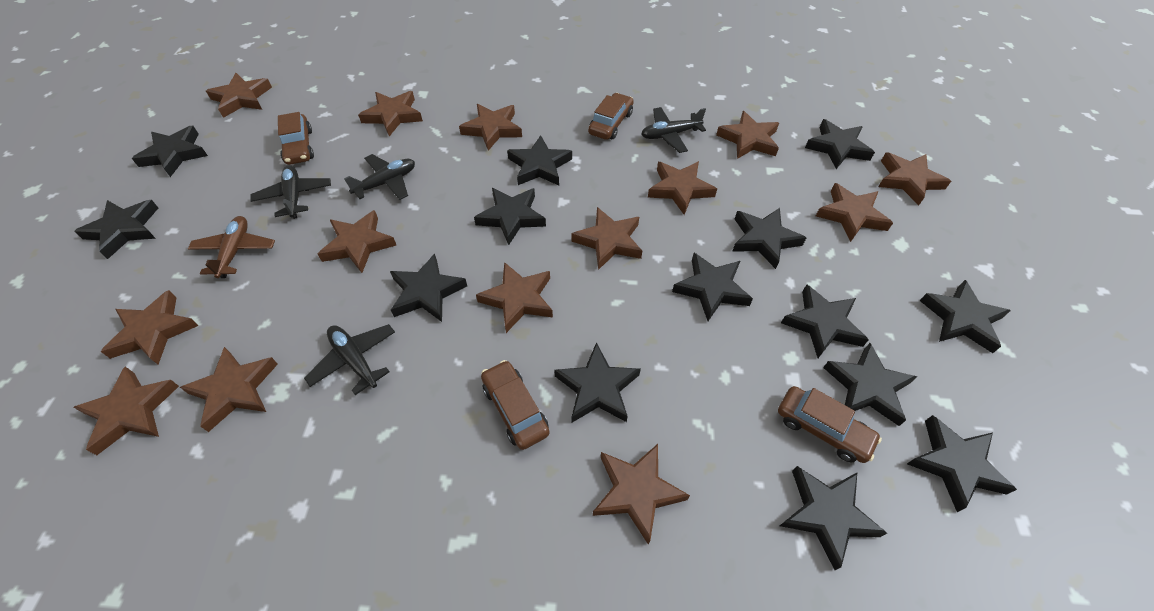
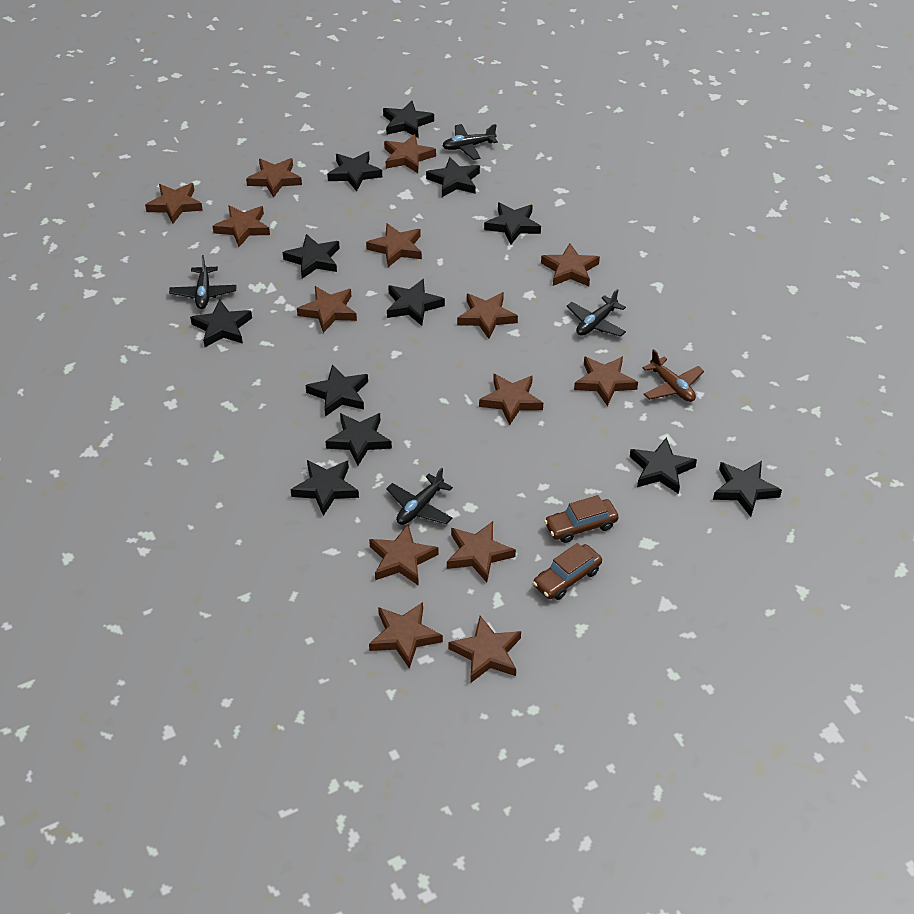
black star: 14 -> 12
brown car: 4 -> 2

